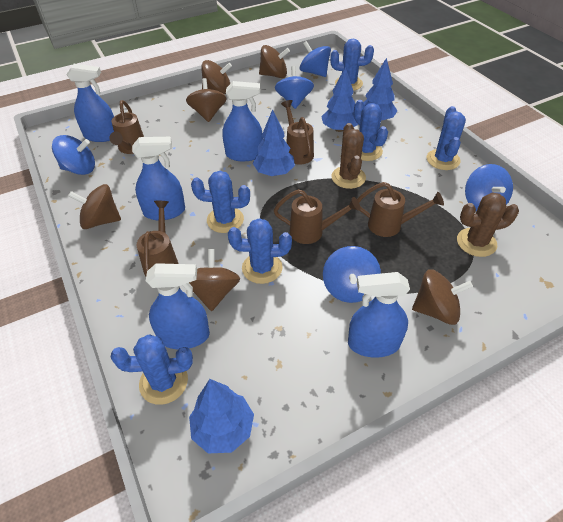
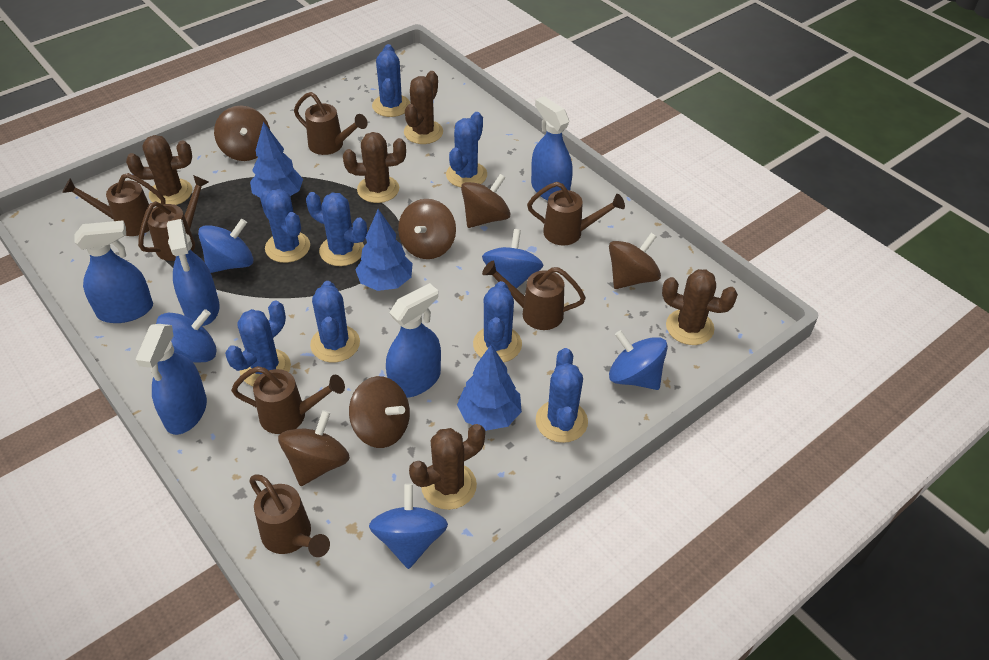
blue cactus: 6 -> 8
blue tree: 4 -> 3
brown cactus: 2 -> 5
brown watering can: 5 -> 7

